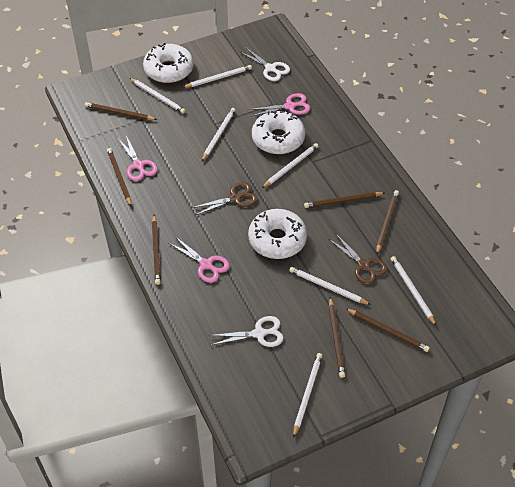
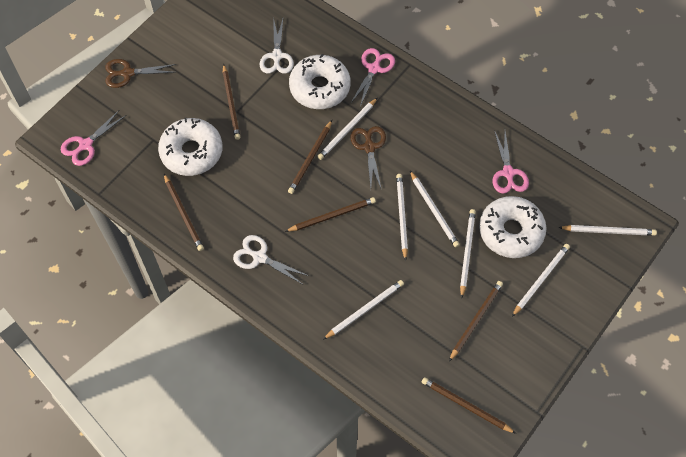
brown pencil: 7 -> 6

